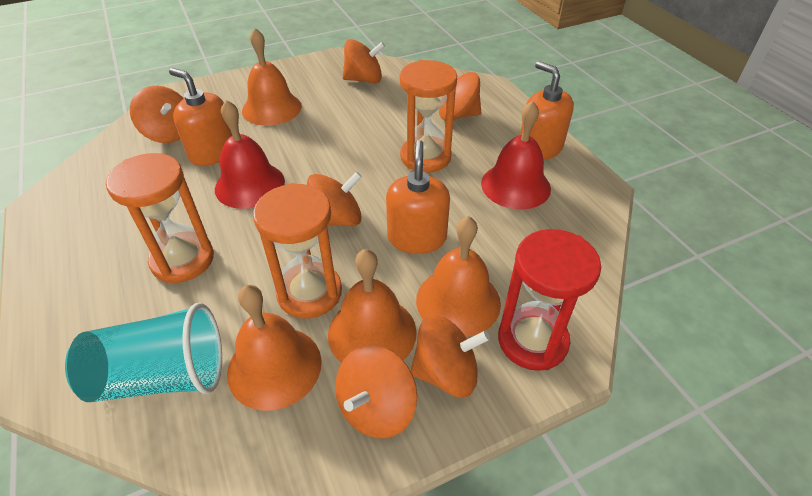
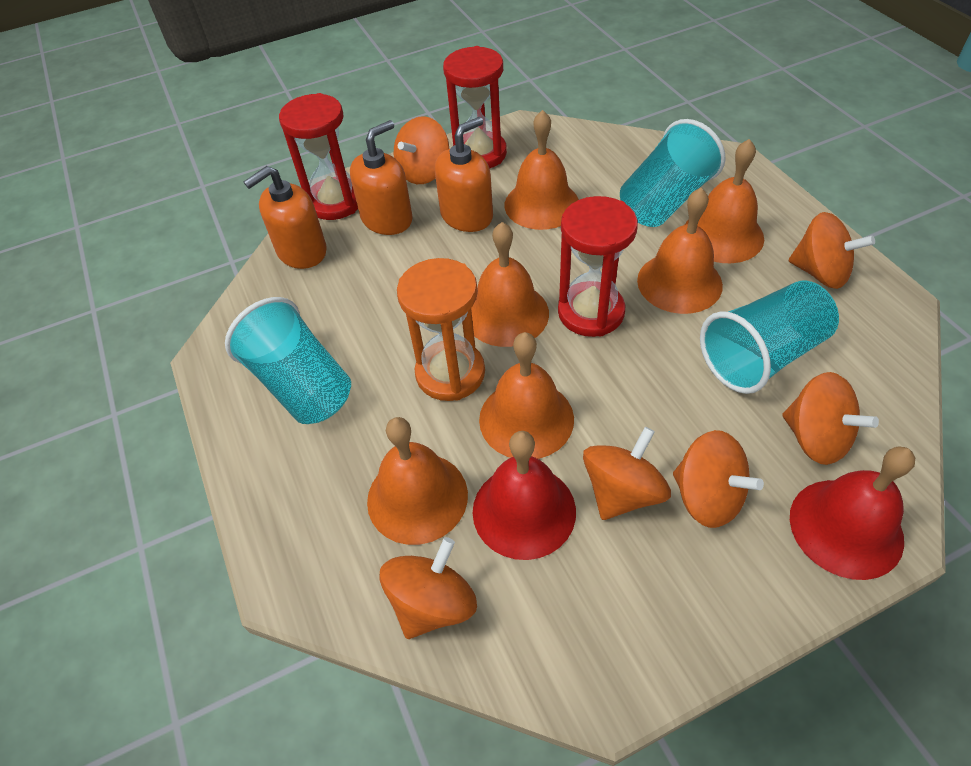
orange bell: 4 -> 6
orange hourglass: 3 -> 1
red hourglass: 1 -> 3
turquoise cup: 1 -> 3

